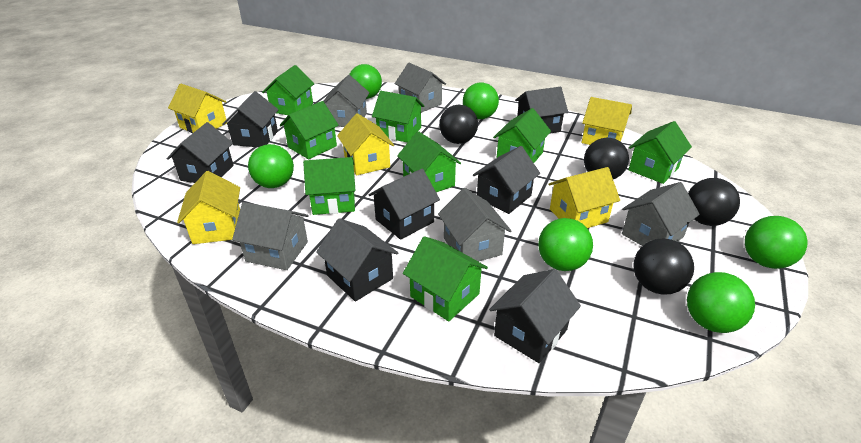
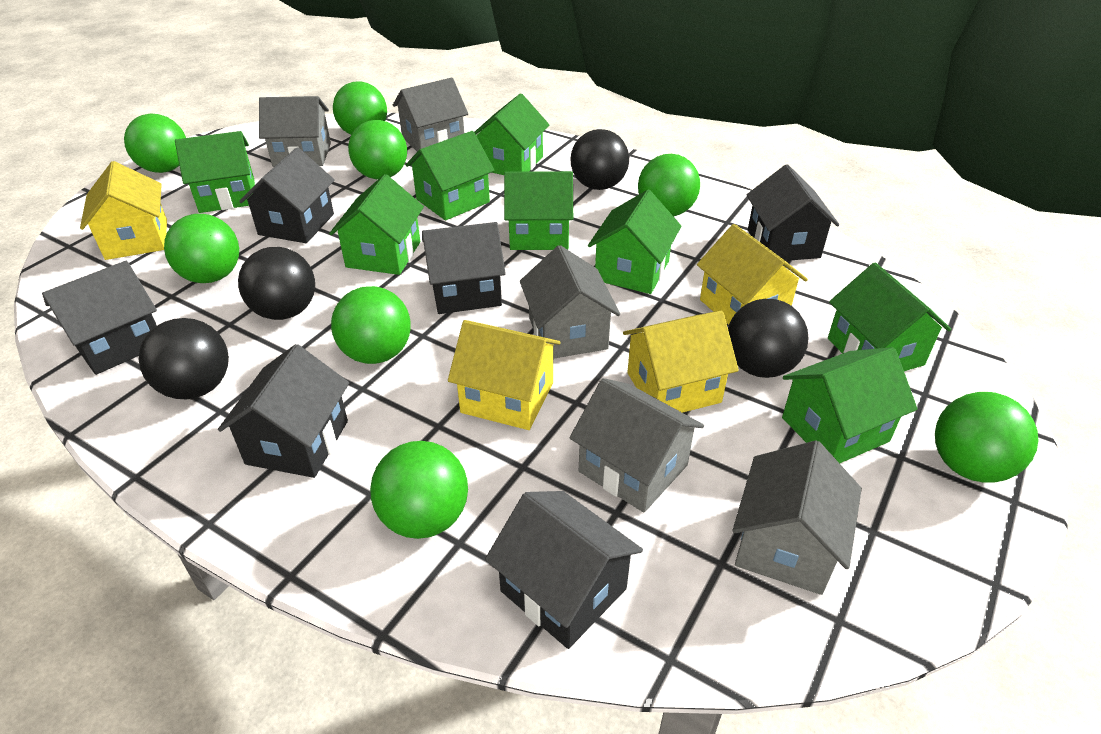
black house: 7 -> 6
green ball: 6 -> 8
yellow house: 5 -> 4

